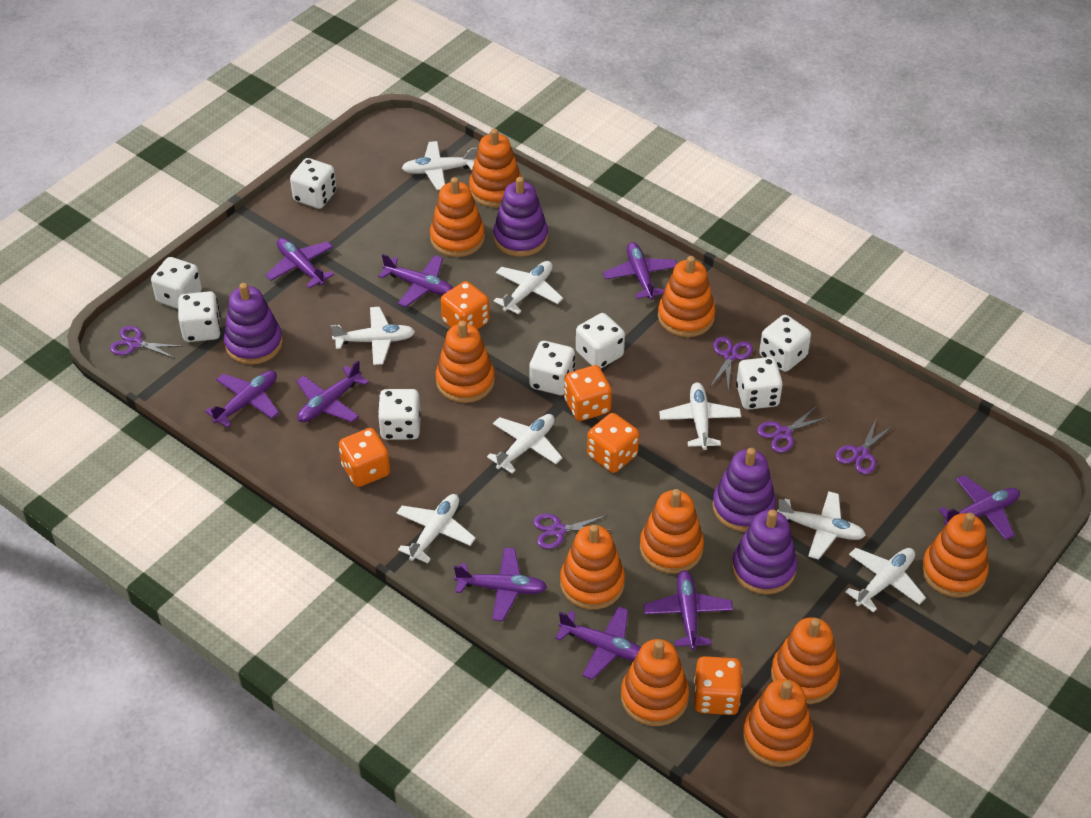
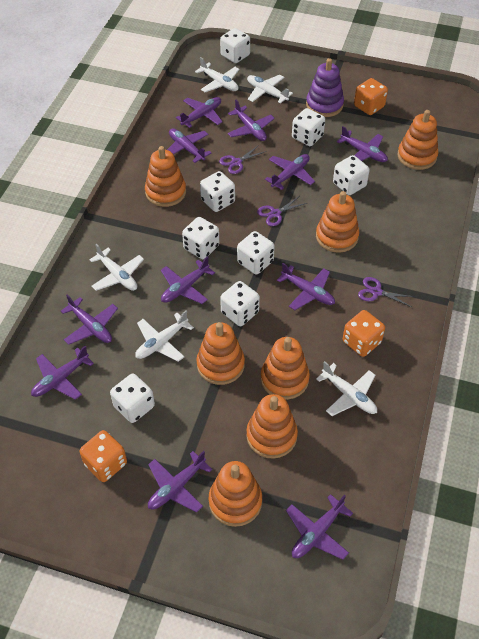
orange dice: 5 -> 3
orange stacking toy: 10 -> 7
purple plane: 9 -> 11
purple scissors: 5 -> 3
purple stacking toy: 4 -> 1
white plane: 8 -> 5

